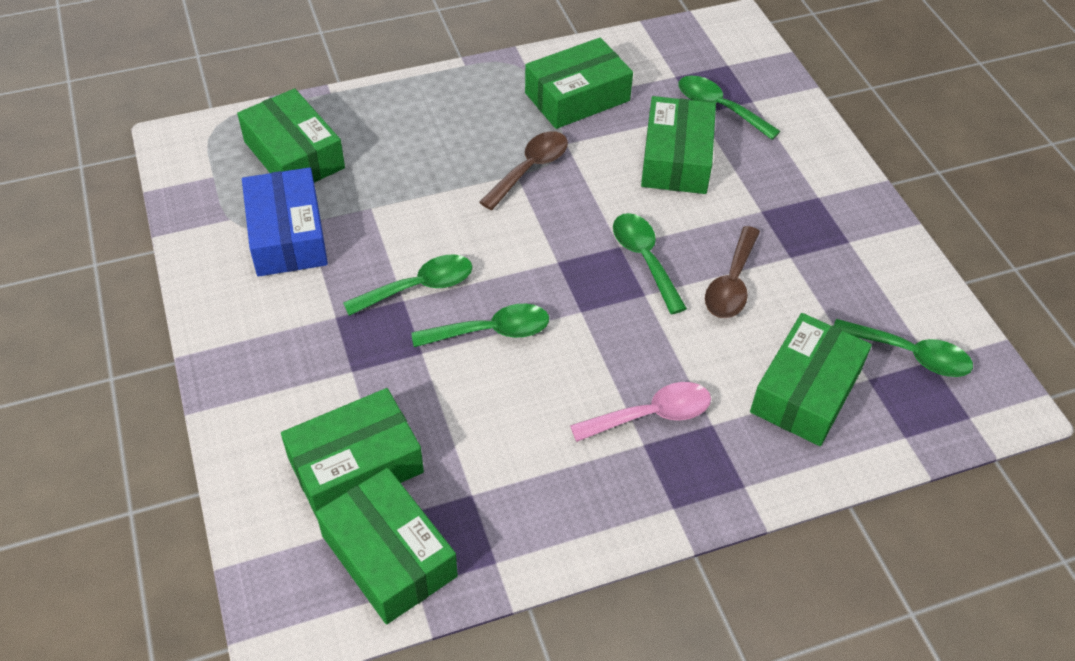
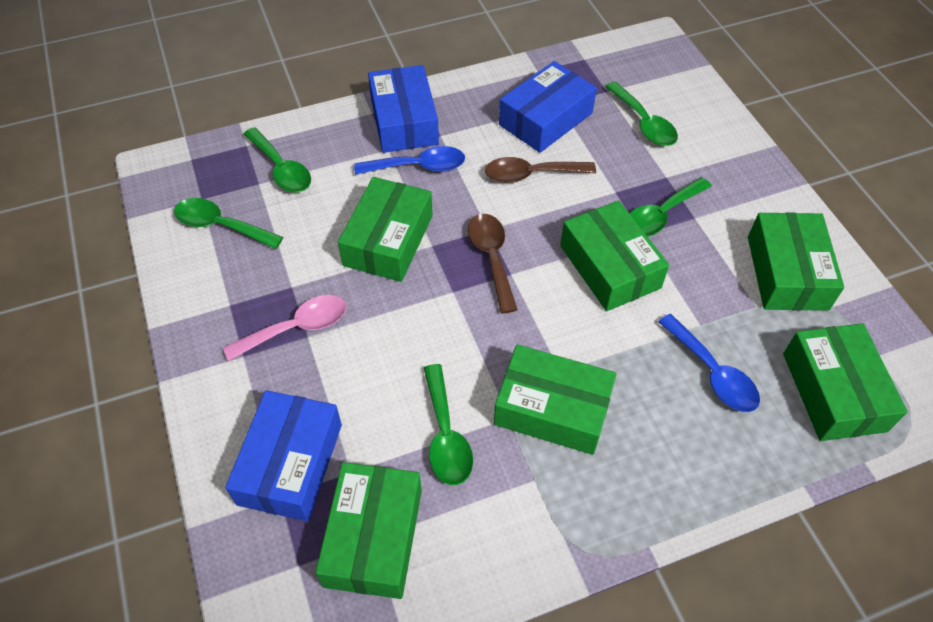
blue box: 1 -> 3
blue spoon: 0 -> 2

